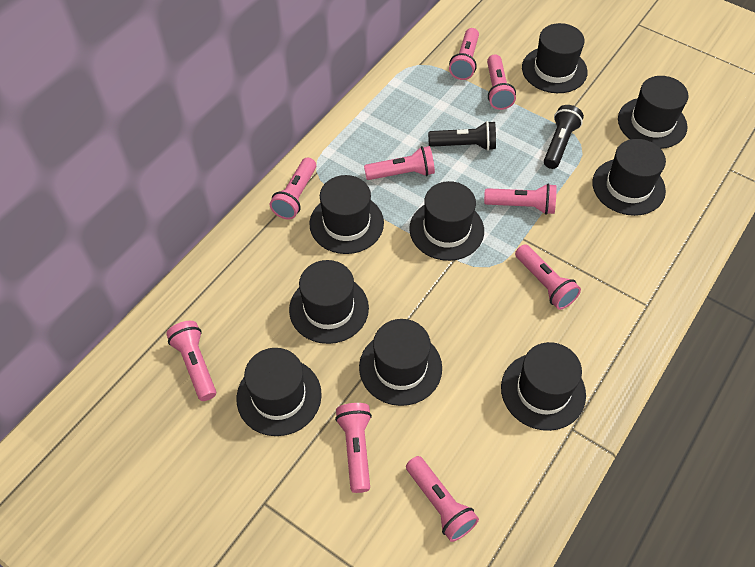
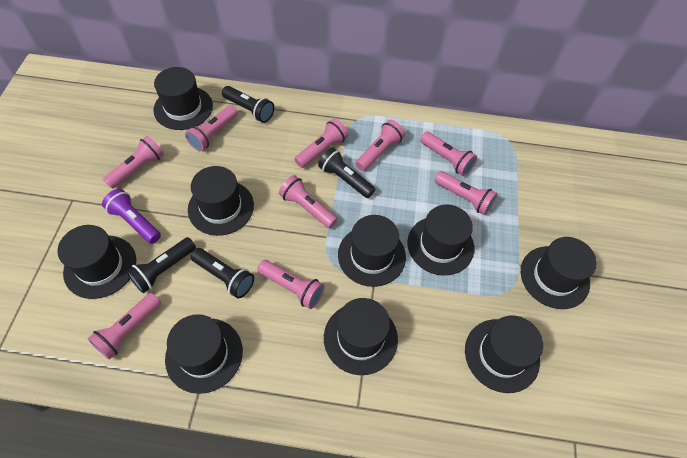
black flashlight: 2 -> 4
purple flashlight: 0 -> 1

